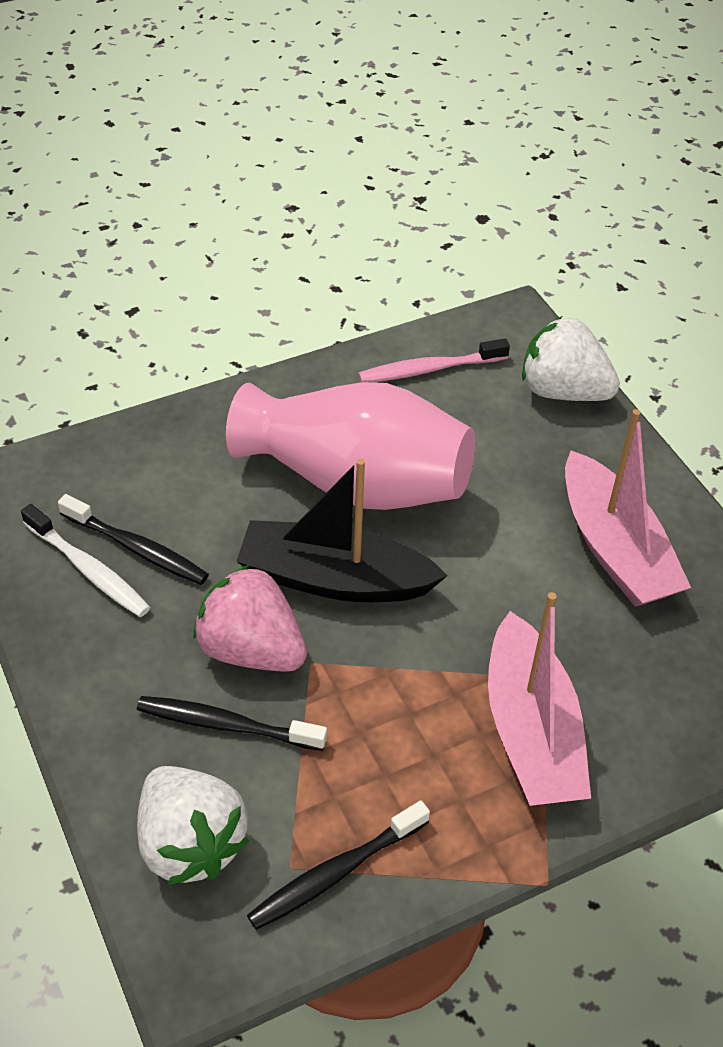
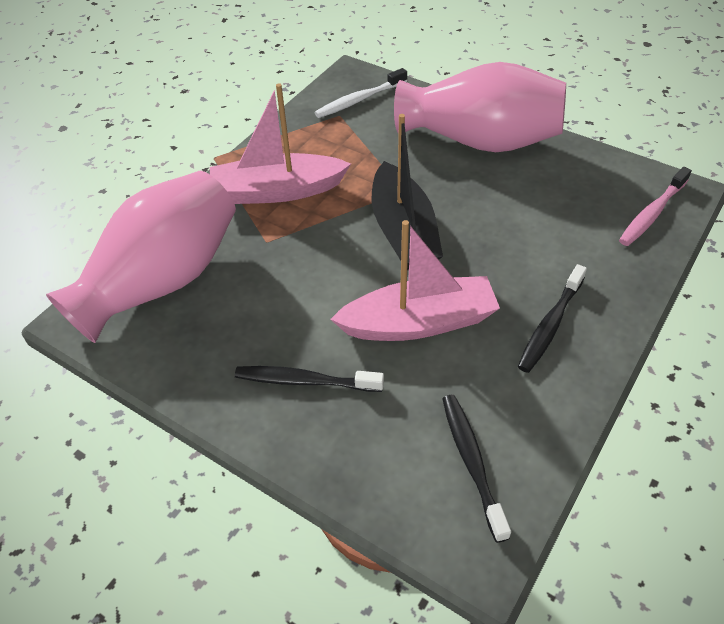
pink strawberry: 1 -> 0
pink vase: 1 -> 2
white strawberry: 2 -> 0

